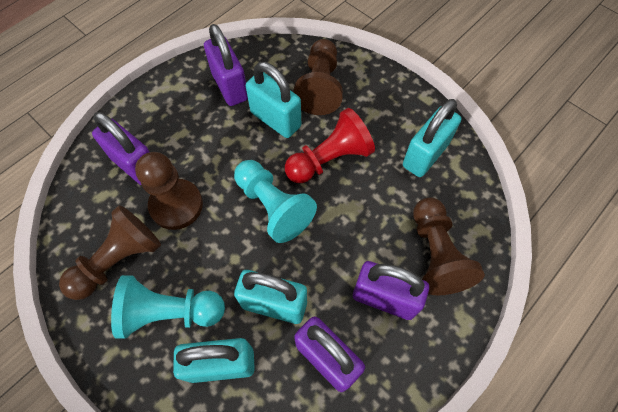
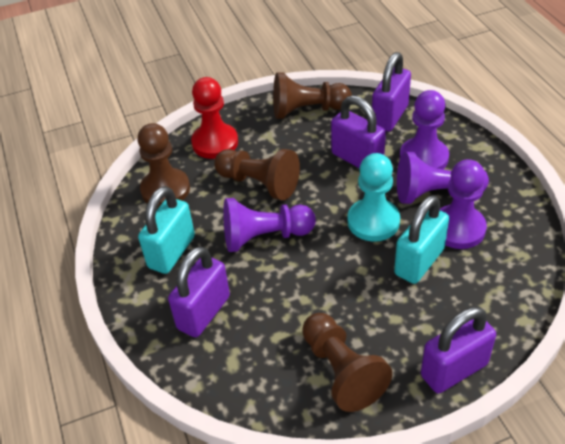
purple pawn: 0 -> 4
turquoise padlock: 4 -> 2
turquoise pawn: 2 -> 1

